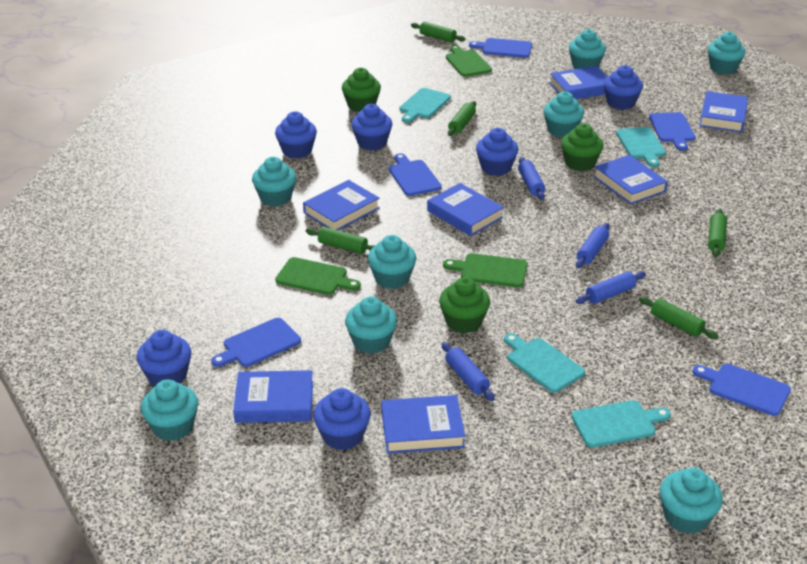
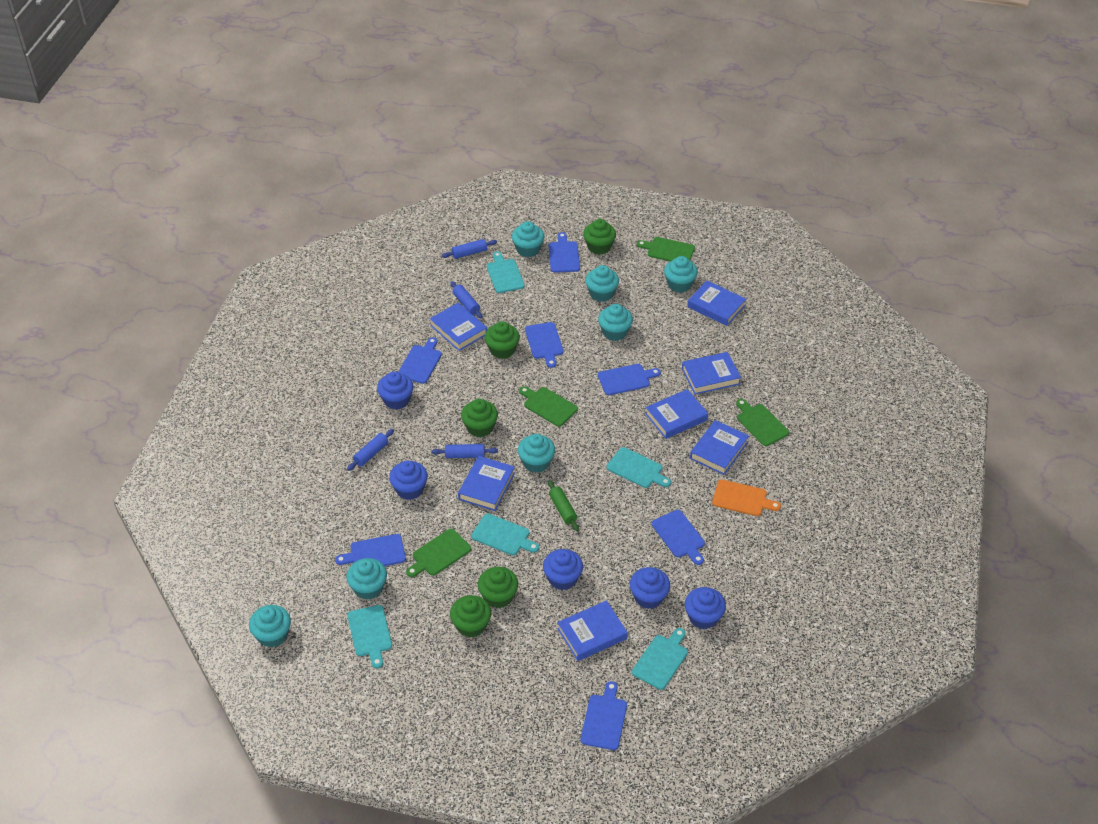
blue cupcake: 6 -> 5
blue cutting board: 5 -> 7
green cupcake: 3 -> 5
green cutting board: 3 -> 4
green rolling pin: 5 -> 1
orange cutting board: 0 -> 1
turquoise cupcake: 8 -> 7
turquoise cutting board: 4 -> 5

